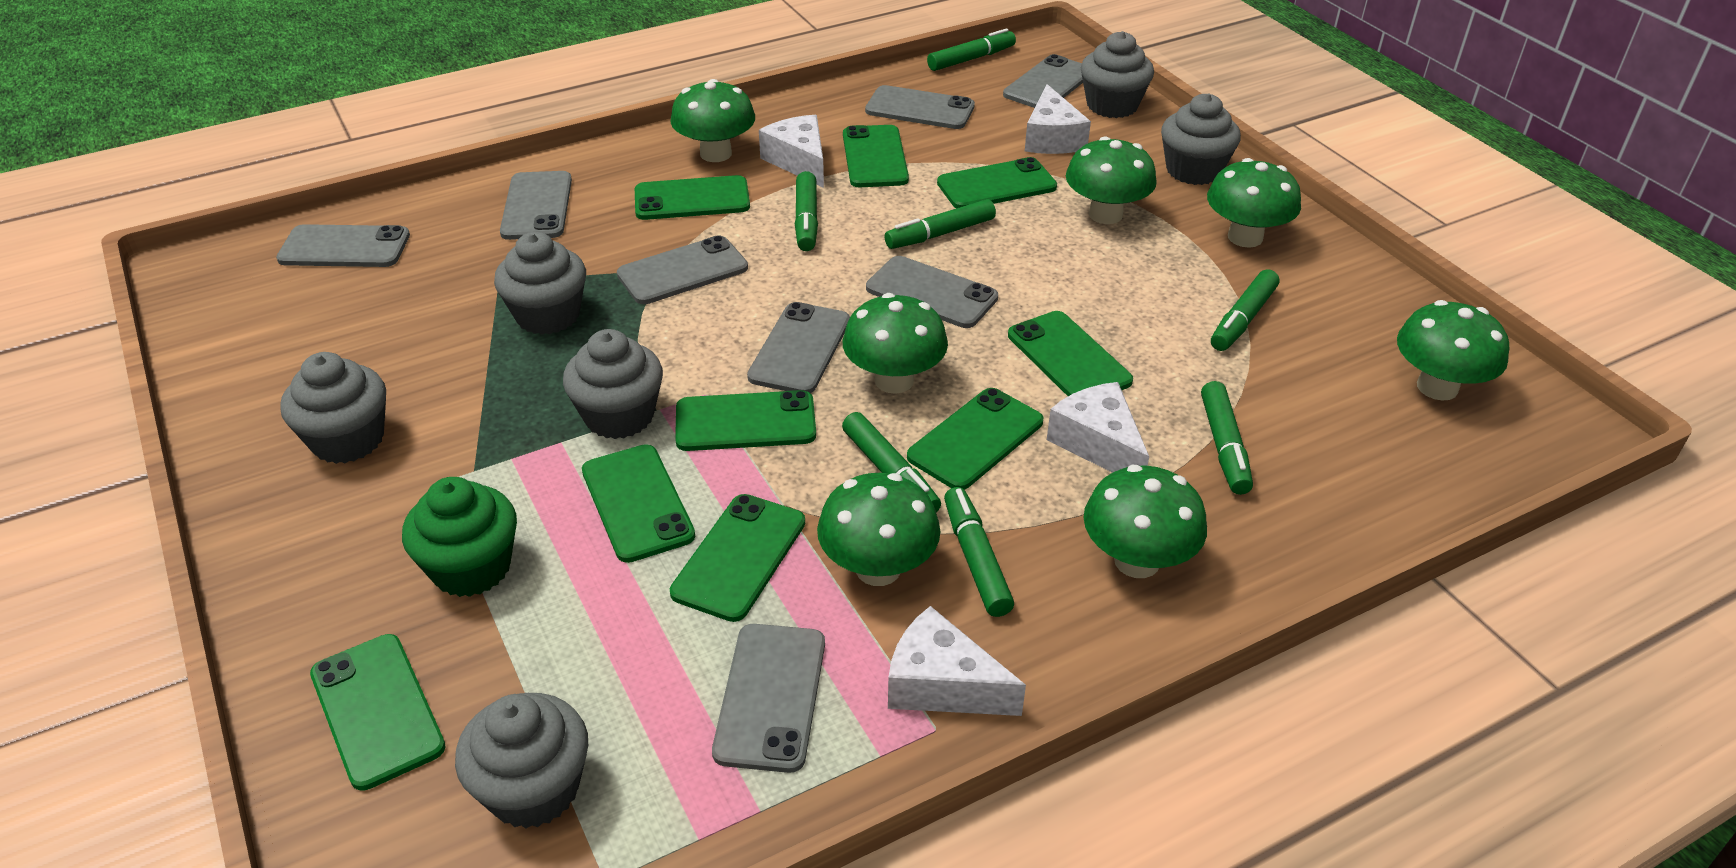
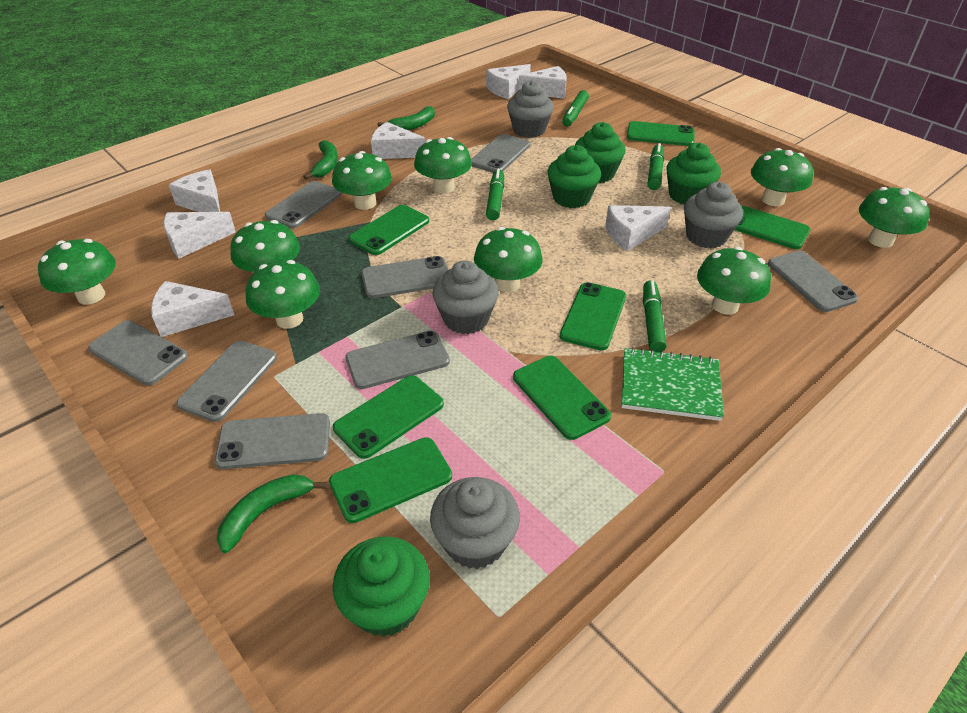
green banana: 0 -> 3
green cupcake: 1 -> 4
green marker: 7 -> 4
green mushroom: 7 -> 9
green notebook: 0 -> 1
green phone: 9 -> 7
grey cupcake: 6 -> 4
white cheese: 4 -> 7

